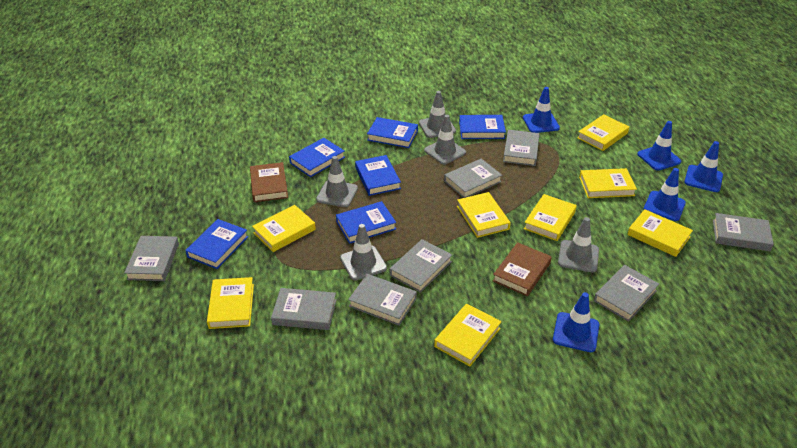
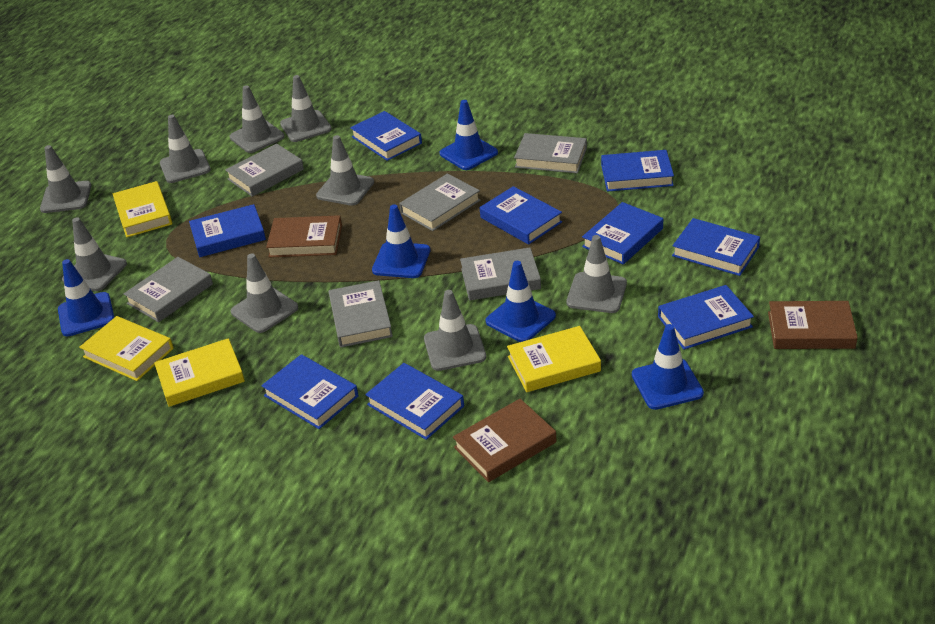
blue book: 6 -> 9
brown book: 2 -> 3
grey book: 8 -> 6
grey traffic cone: 5 -> 9
yellow book: 8 -> 4

